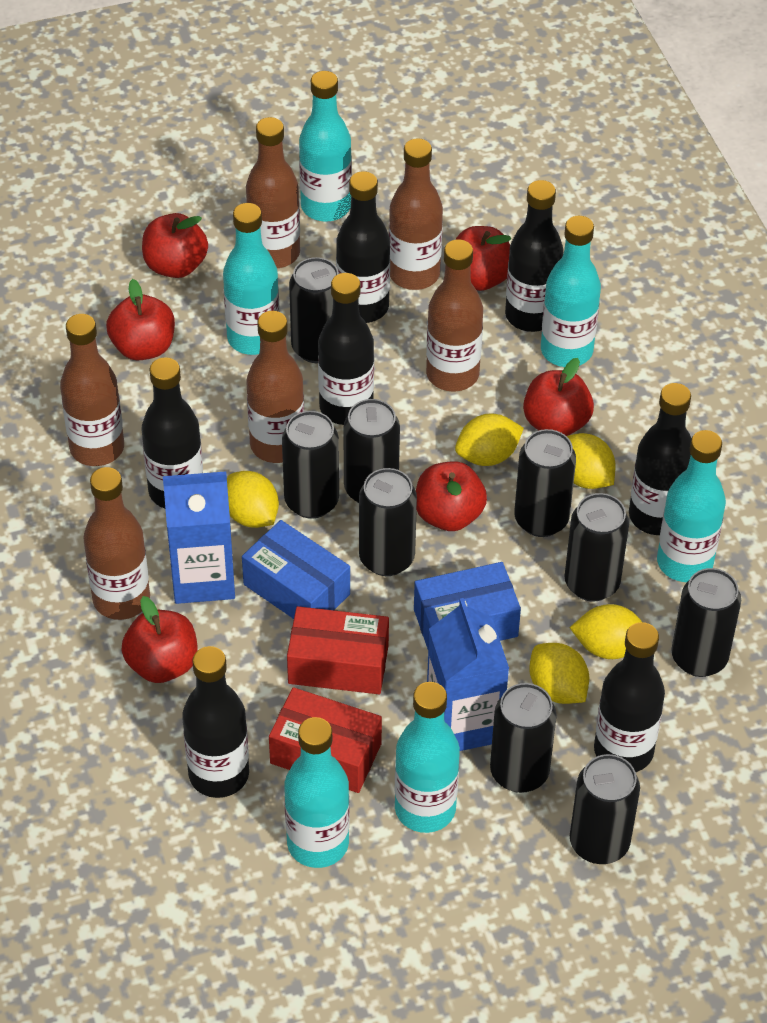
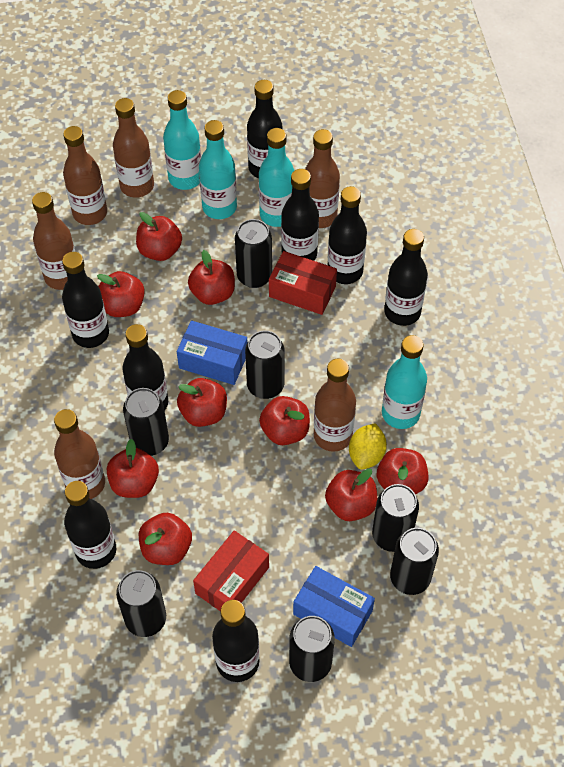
black bottle: 7 -> 8
black can: 9 -> 7
blue carton: 2 -> 0
red apple: 6 -> 9
turquoise bottle: 6 -> 4
yellow lemon: 5 -> 1

